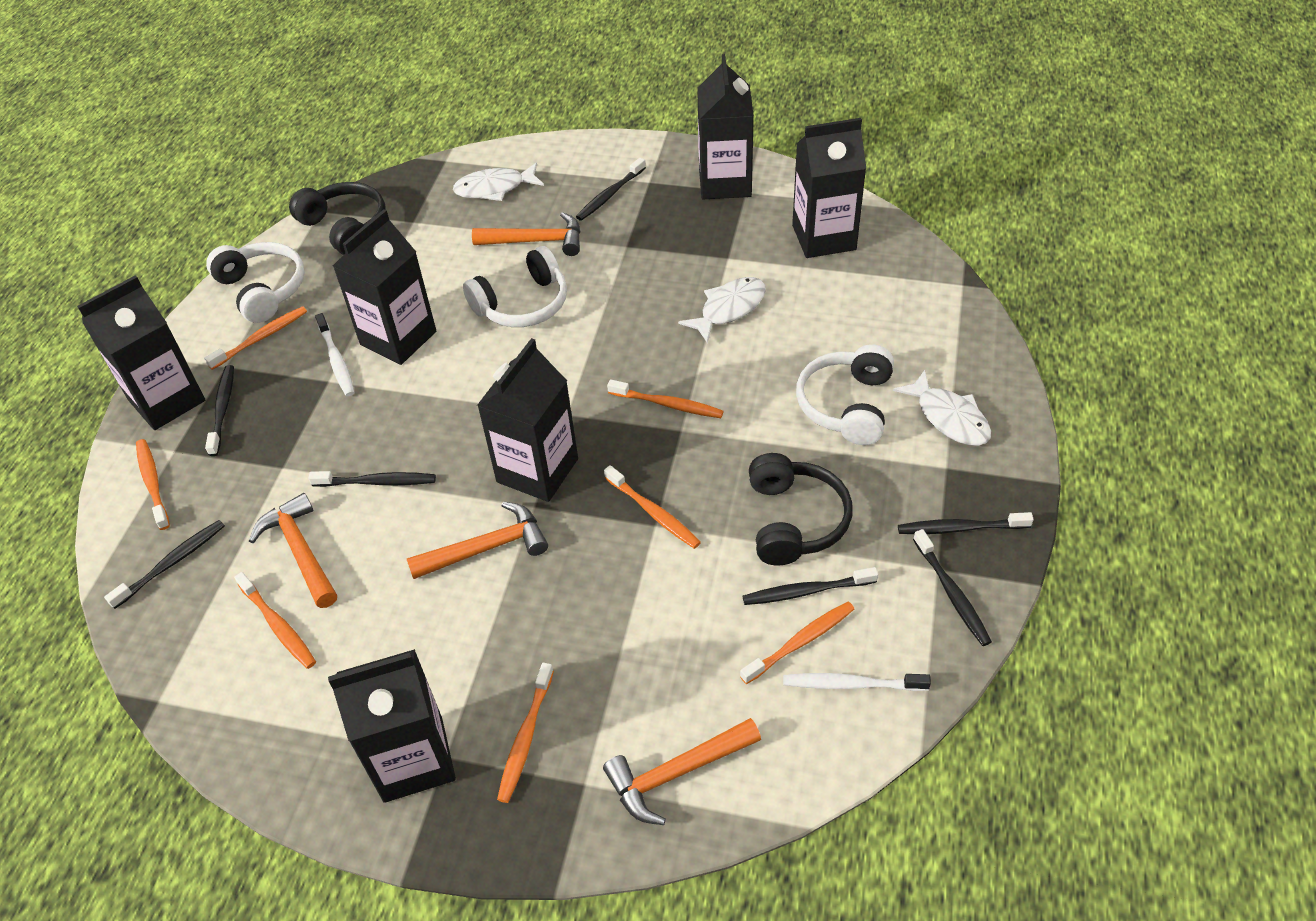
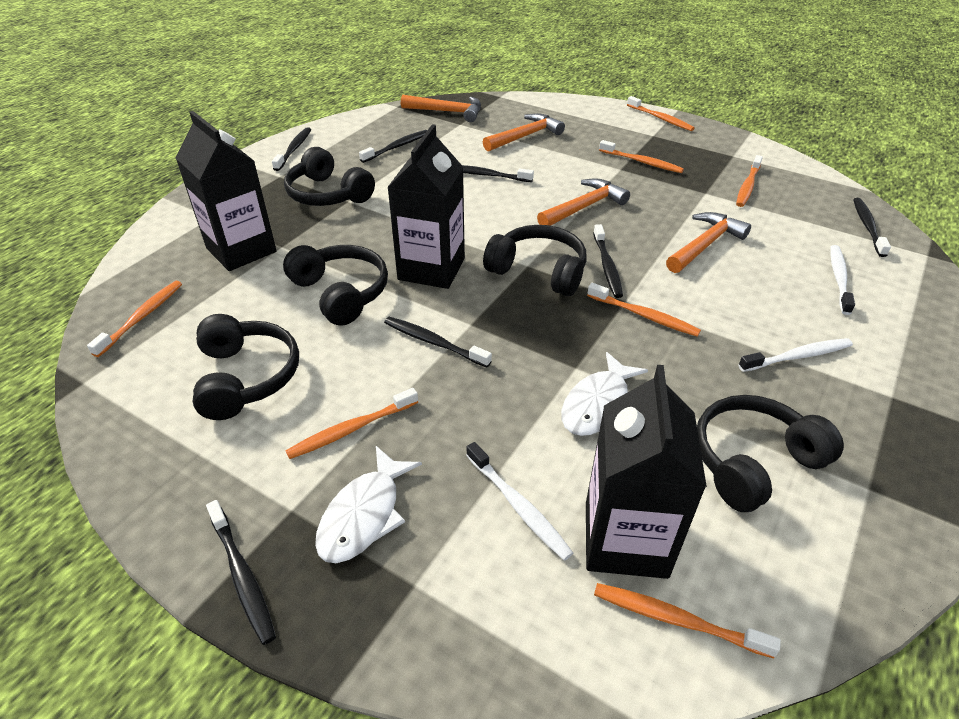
black carton: 6 -> 3
black headphones: 2 -> 5
white fish: 3 -> 2
white headphones: 3 -> 0
white toothbrush: 2 -> 3

